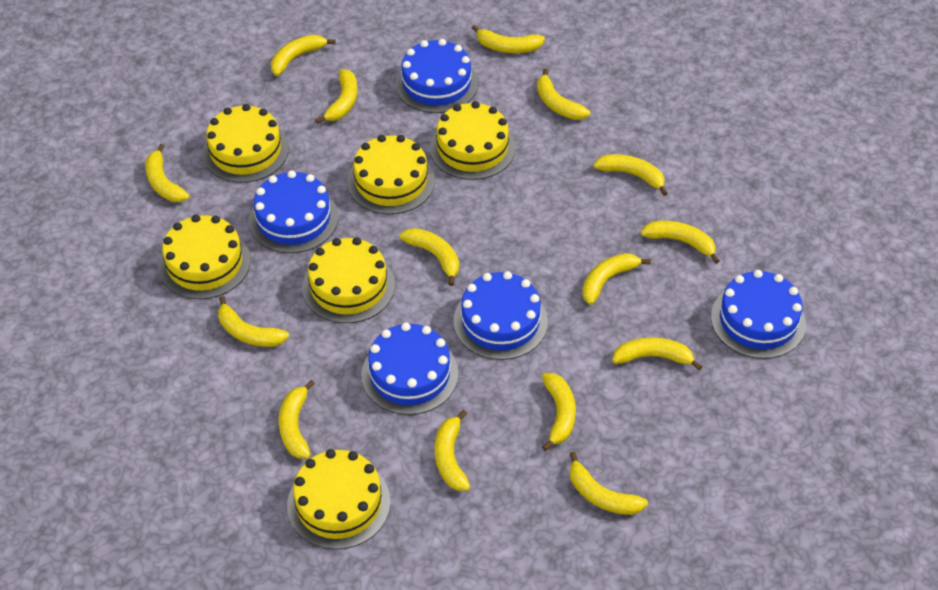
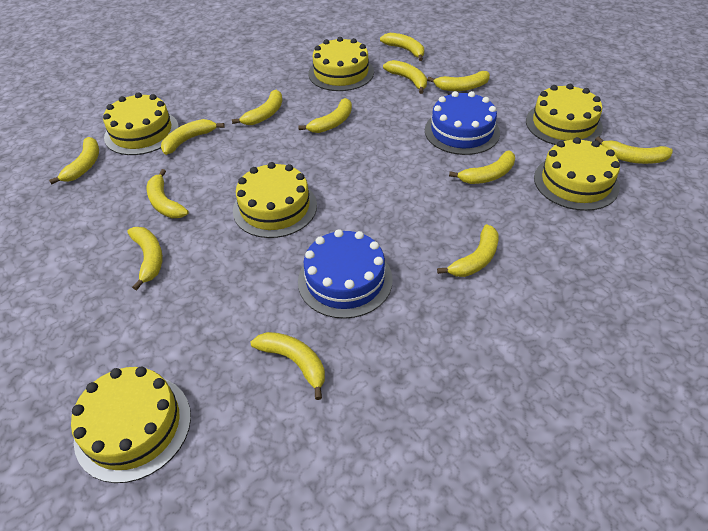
blue cake: 5 -> 2
yellow banana: 15 -> 13

